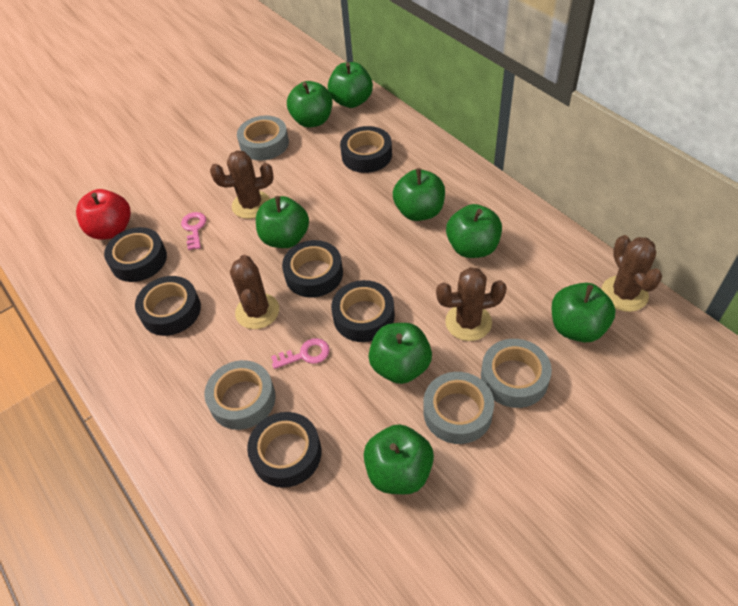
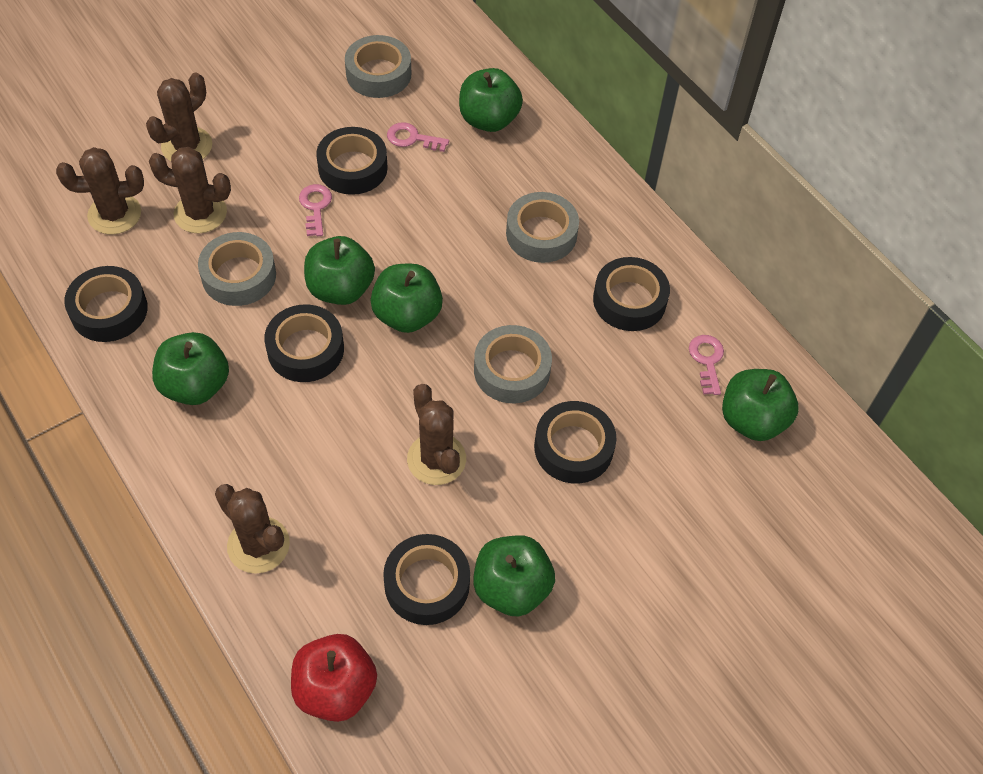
brown cactus: 4 -> 5
green apple: 8 -> 6
pink key: 2 -> 3

